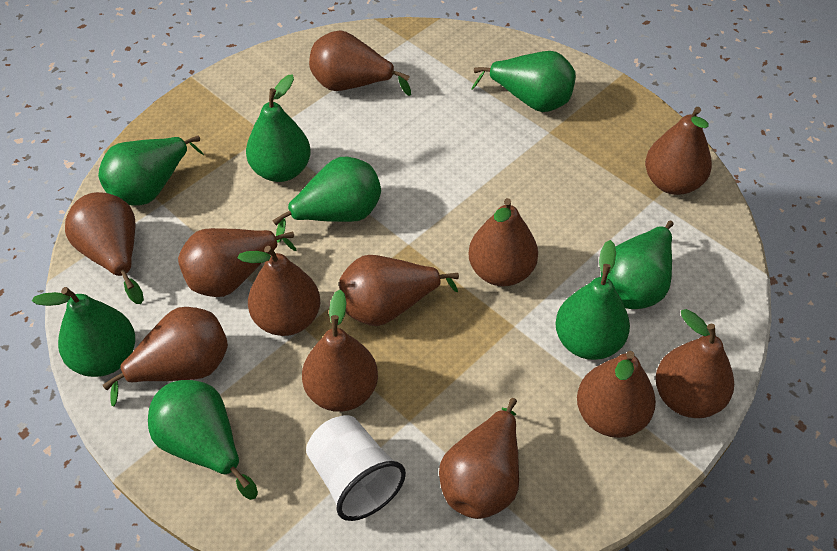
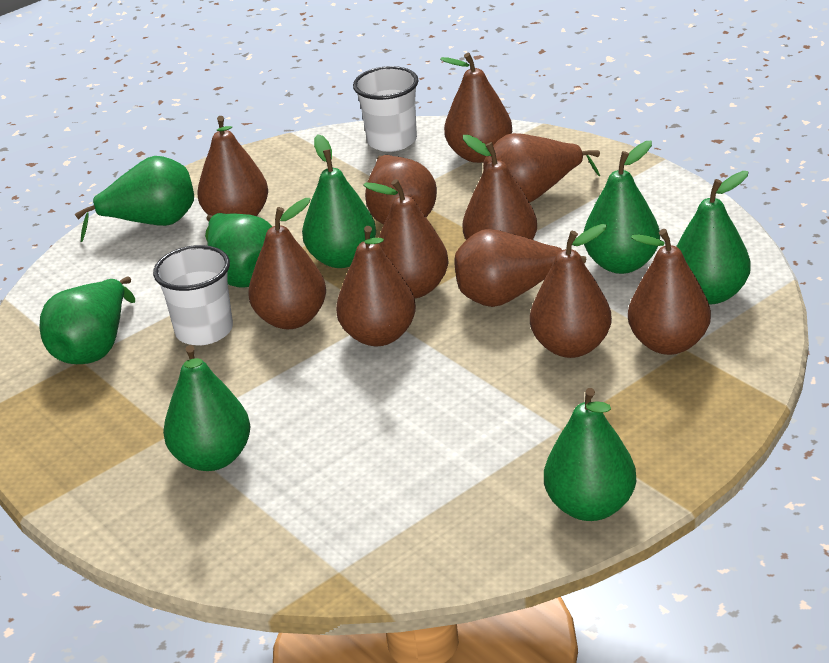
brown pear: 12 -> 11
white cup: 1 -> 2

